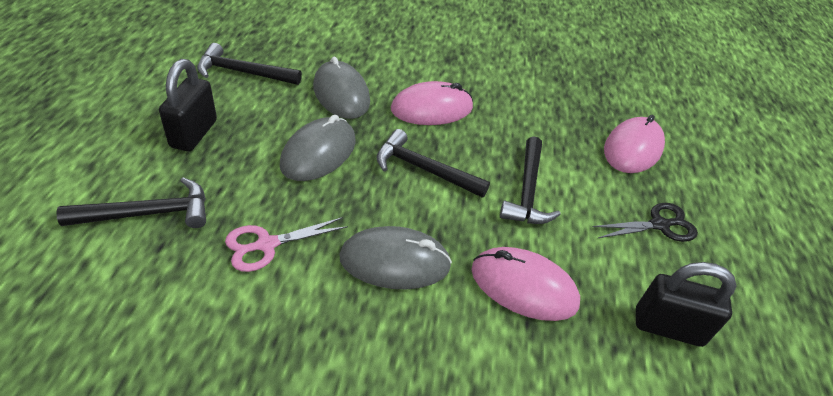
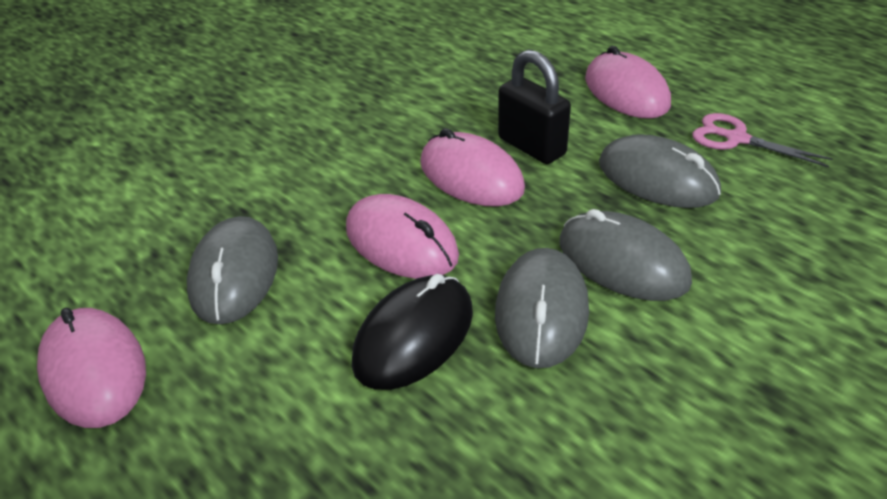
black hammer: 4 -> 0
black mouse: 0 -> 1
black padlock: 2 -> 1
black scissors: 1 -> 0
grey mouse: 3 -> 4
pink mouse: 3 -> 4

